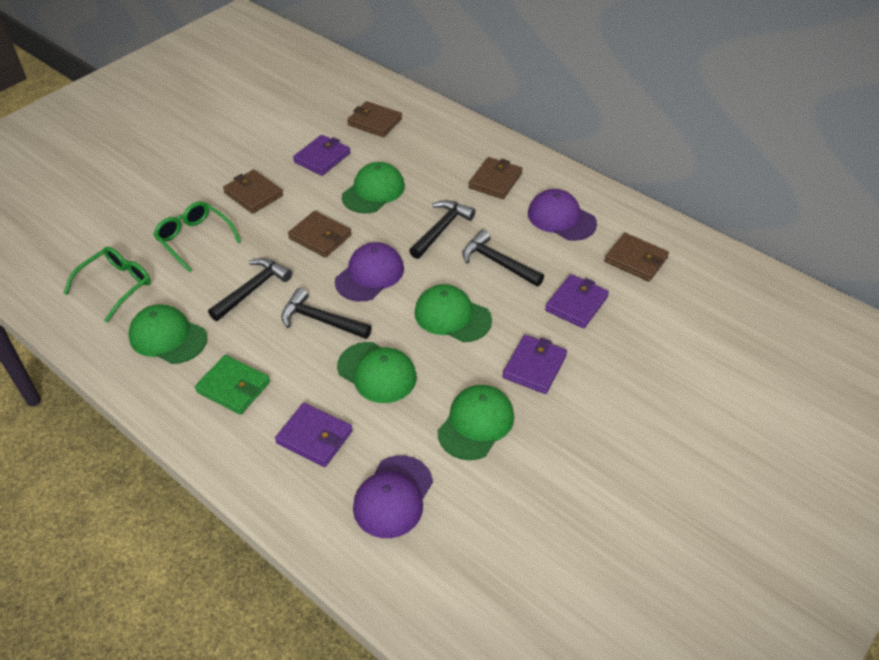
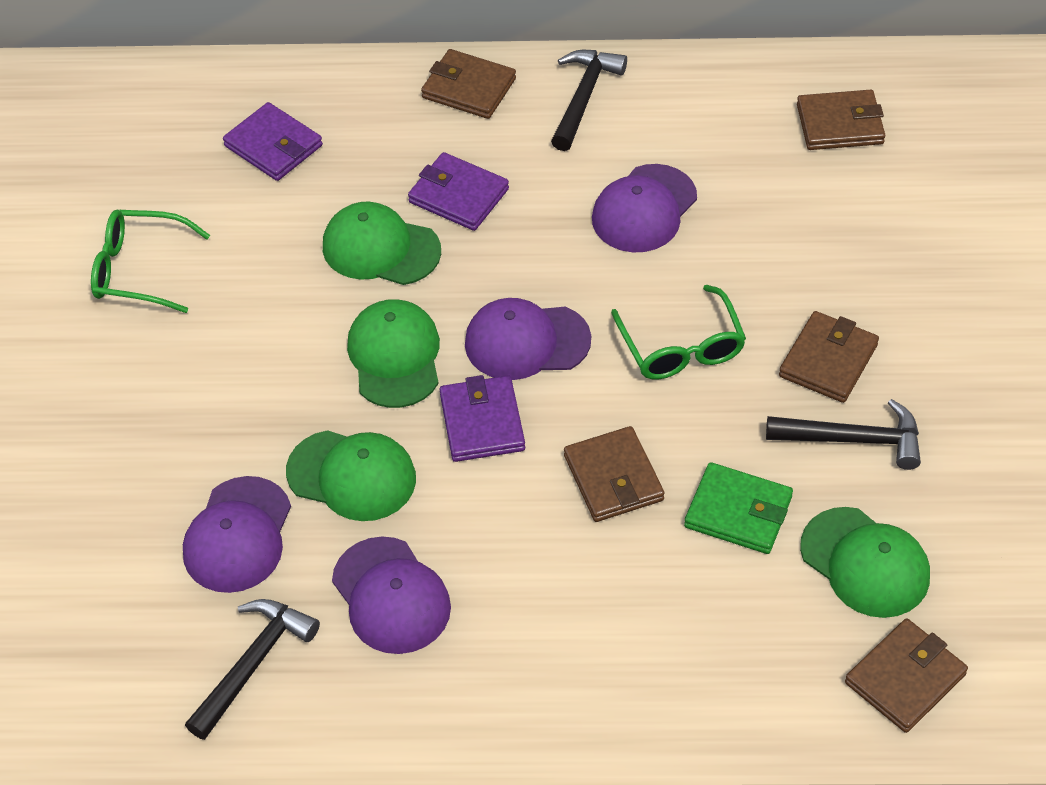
black hammer: 4 -> 3
green cap: 5 -> 4
purple cap: 3 -> 4
purple wallet: 4 -> 3

